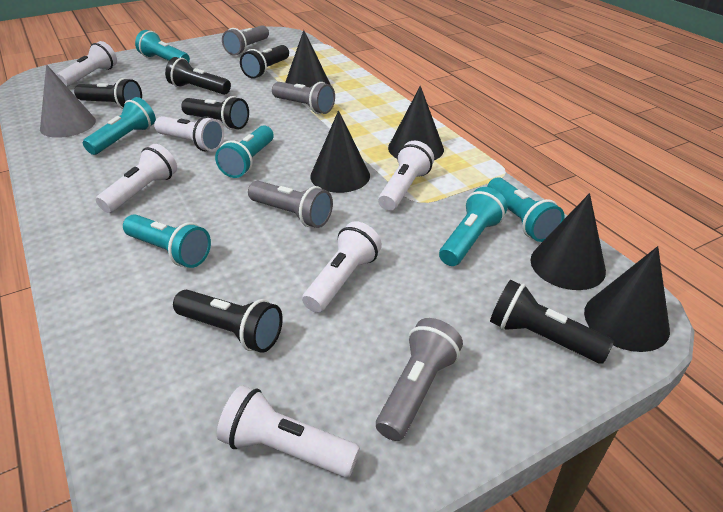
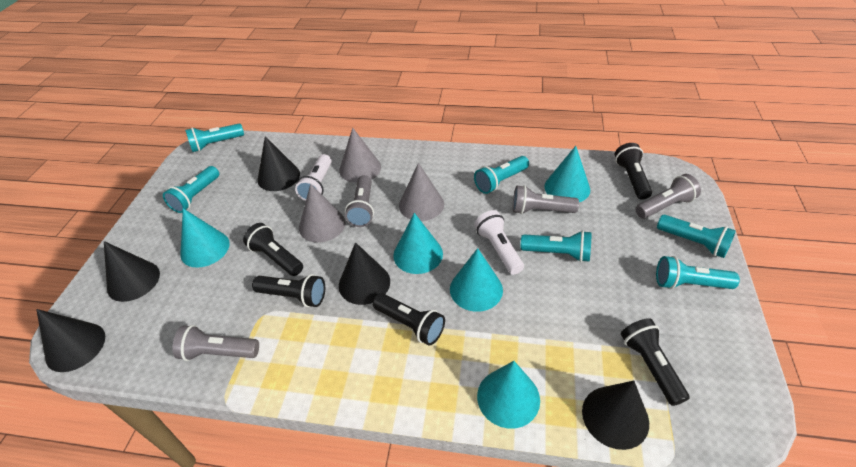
black flashlight: 6 -> 5
grey cone: 1 -> 3
turquoise cone: 0 -> 5
white flashlight: 6 -> 2

